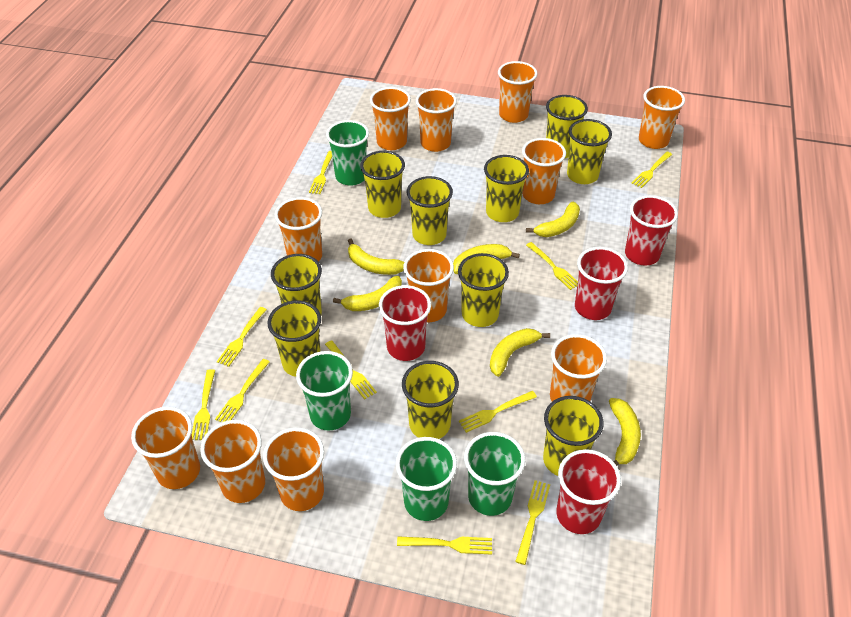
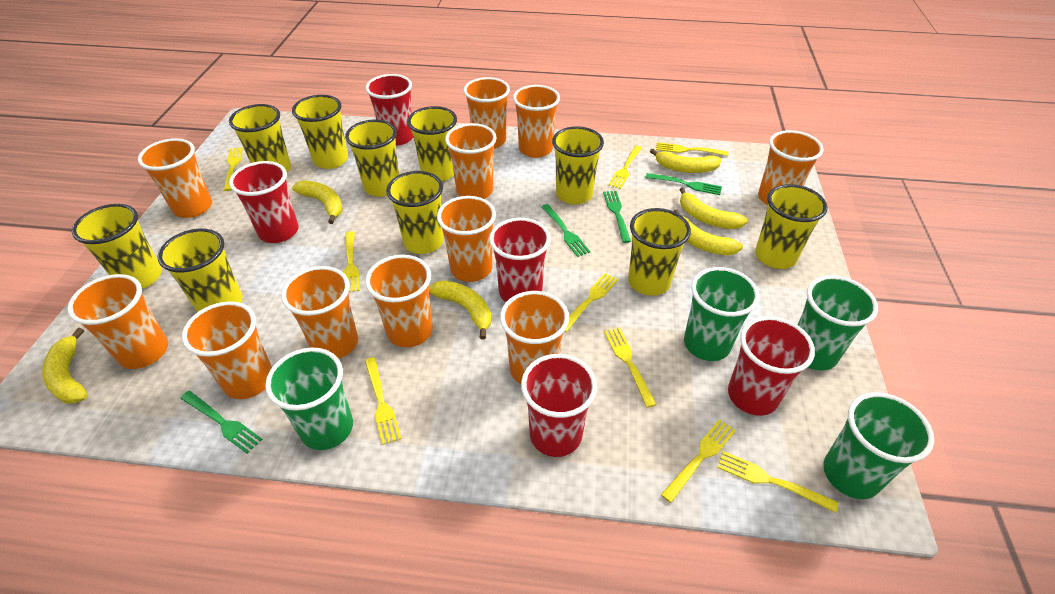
green fork: 0 -> 4
red cup: 4 -> 5
yellow fork: 10 -> 9

